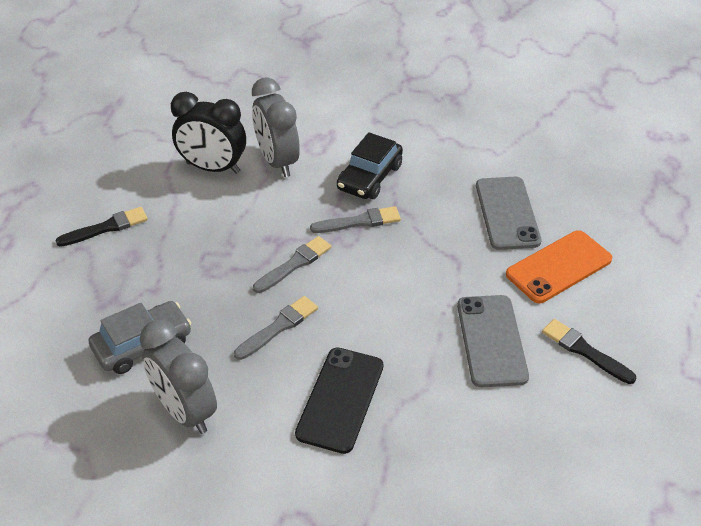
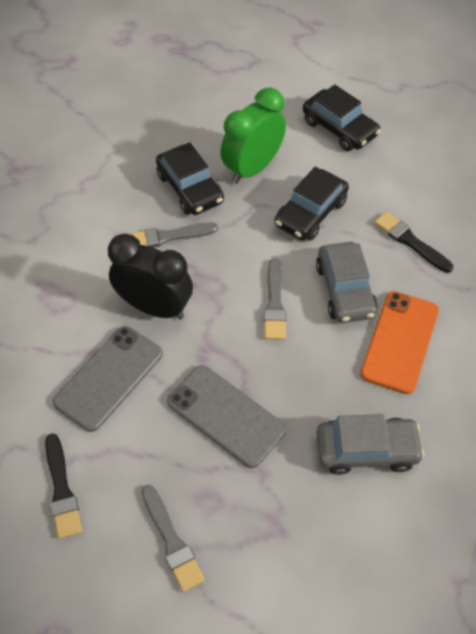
black car: 1 -> 3
black phone: 1 -> 0
green clock: 0 -> 1
grey car: 1 -> 2
grey clock: 2 -> 0

